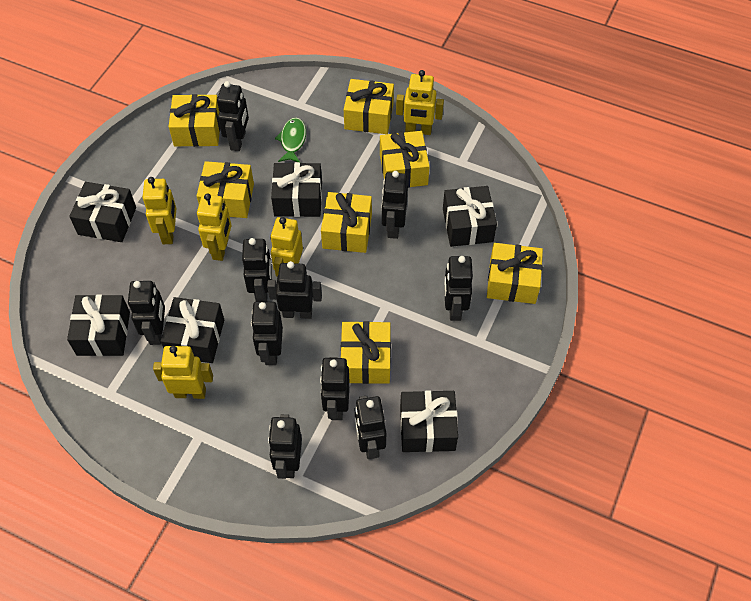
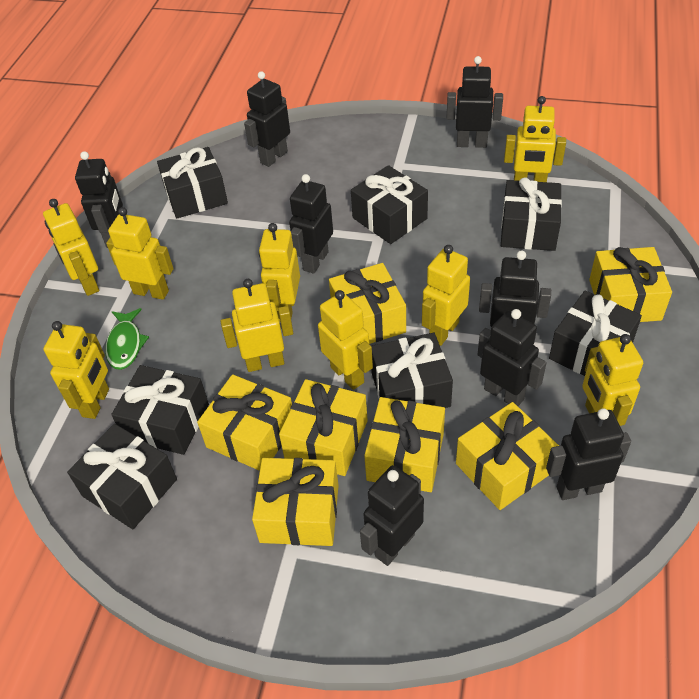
black gift: 6 -> 7
black robot: 10 -> 8
yellow robot: 5 -> 9

